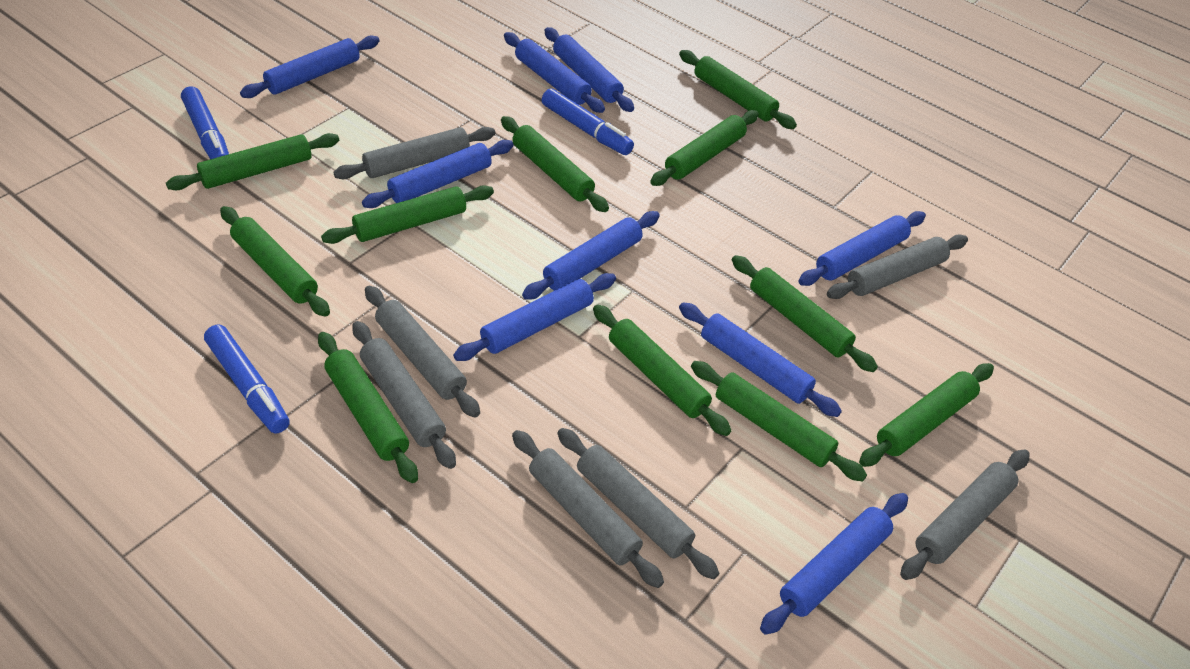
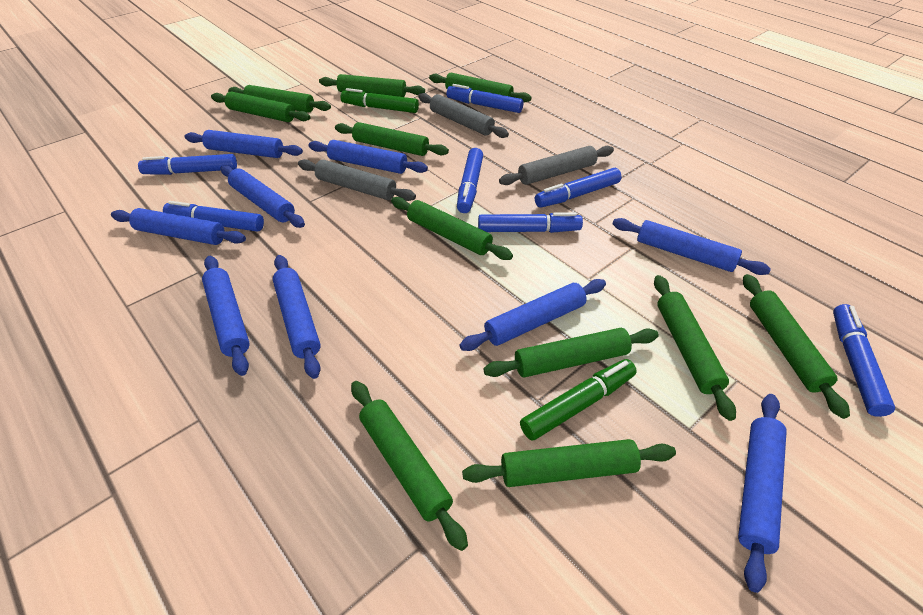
blue marker: 3 -> 7
green marker: 0 -> 2
grey rolling pin: 7 -> 3

